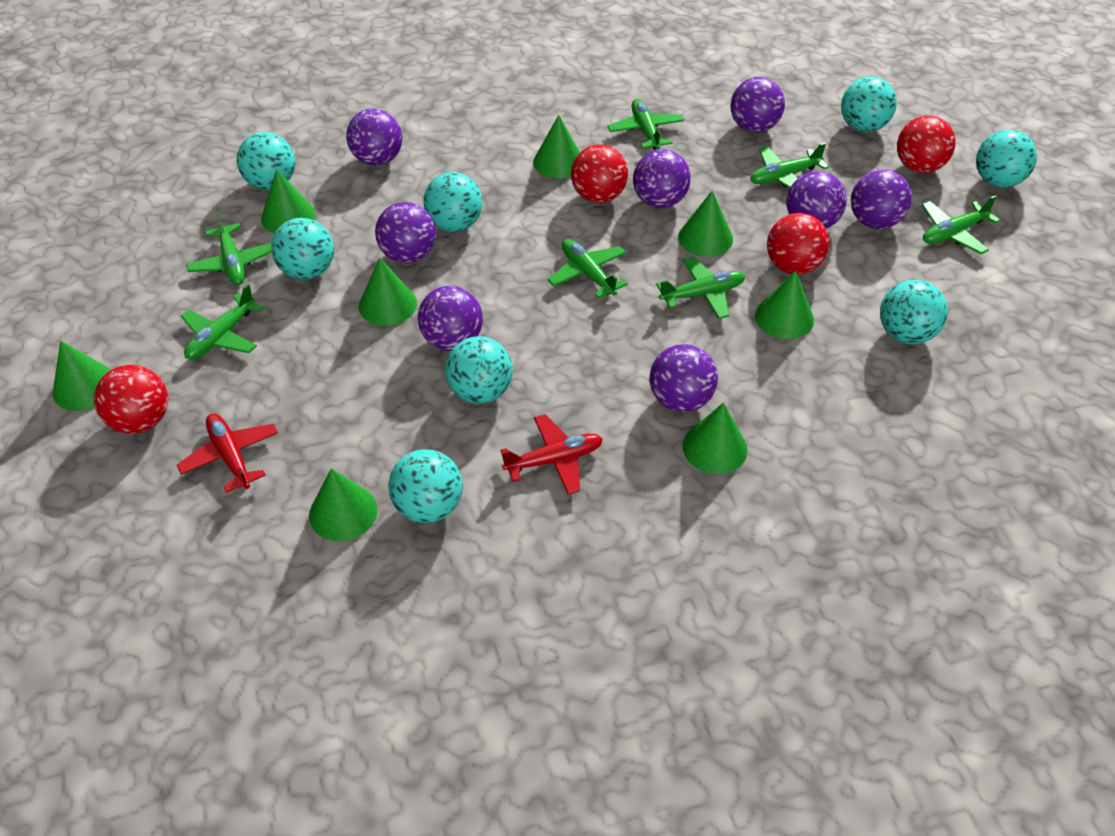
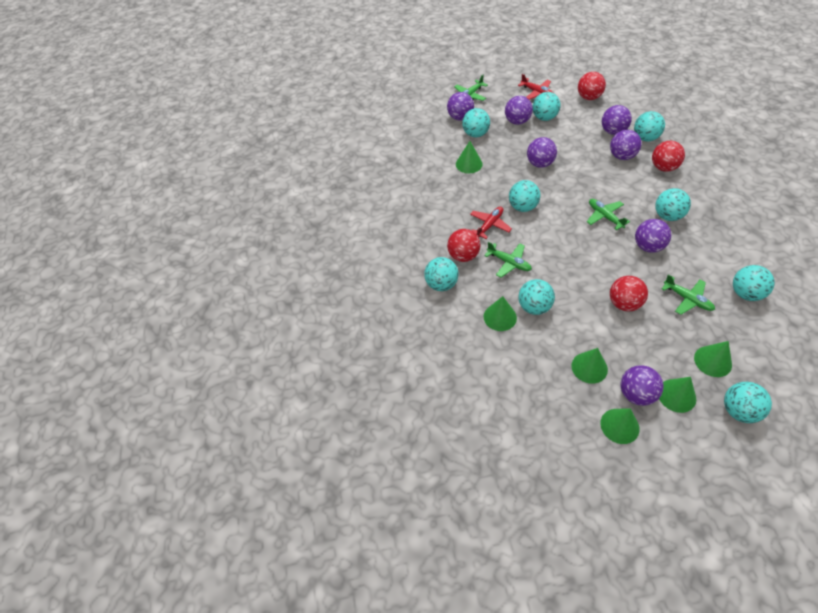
green cone: 8 -> 6
green plane: 7 -> 4
purple ball: 8 -> 7
turquoise ball: 8 -> 9

